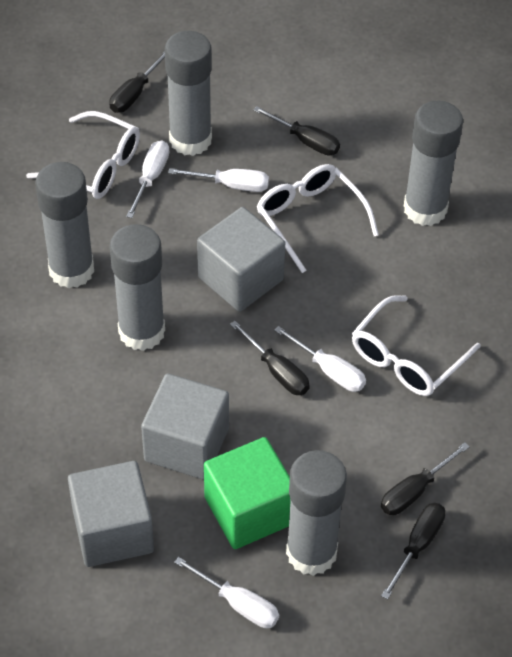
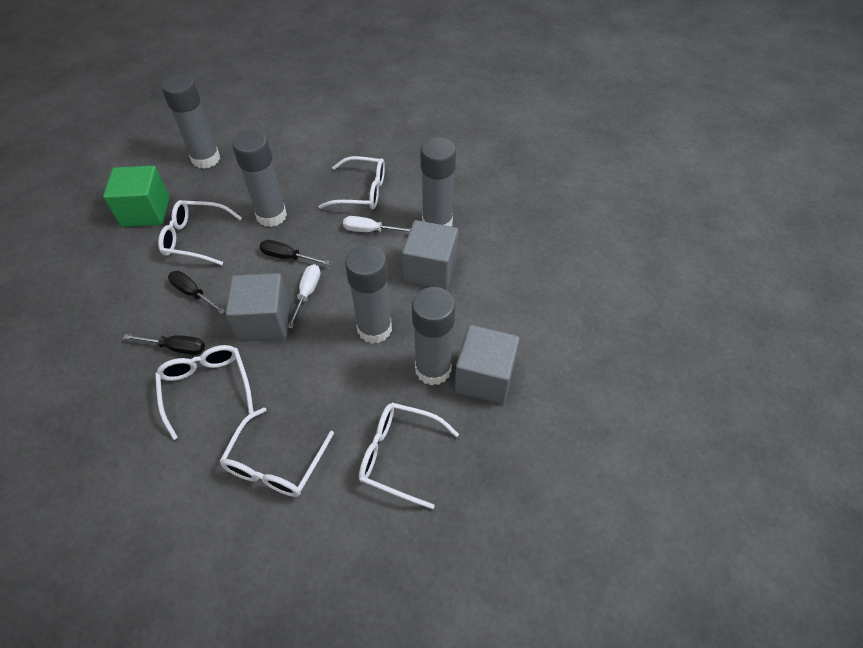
black screwdriver: 5 -> 3
white glasses: 3 -> 5
white screwdriver: 4 -> 2

